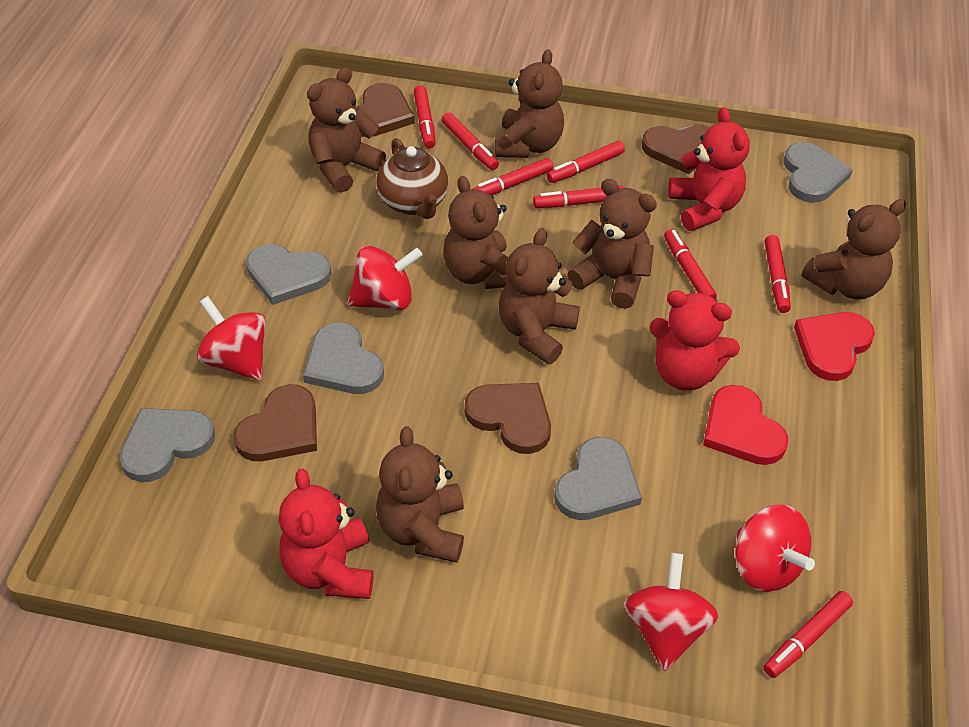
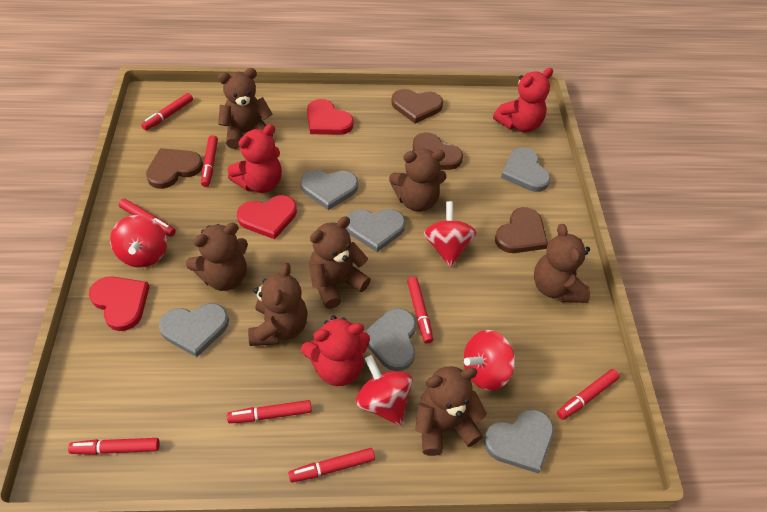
brown teapot: 1 -> 0
grey heart: 5 -> 6
red heart: 2 -> 3

